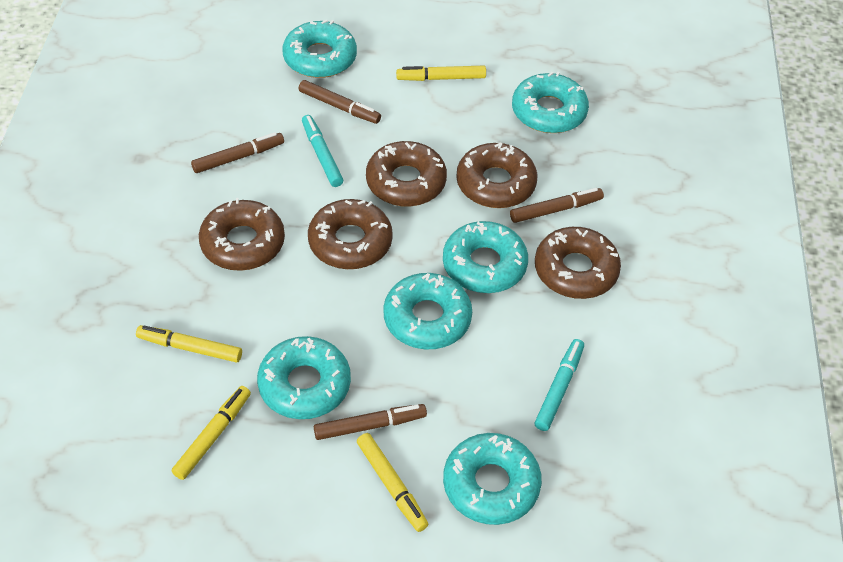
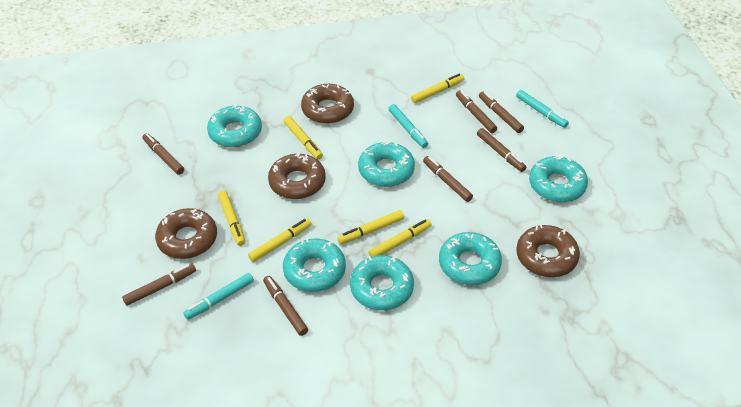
brown donut: 5 -> 4
brown marker: 4 -> 7
turquoise marker: 2 -> 3
yellow marker: 4 -> 6

